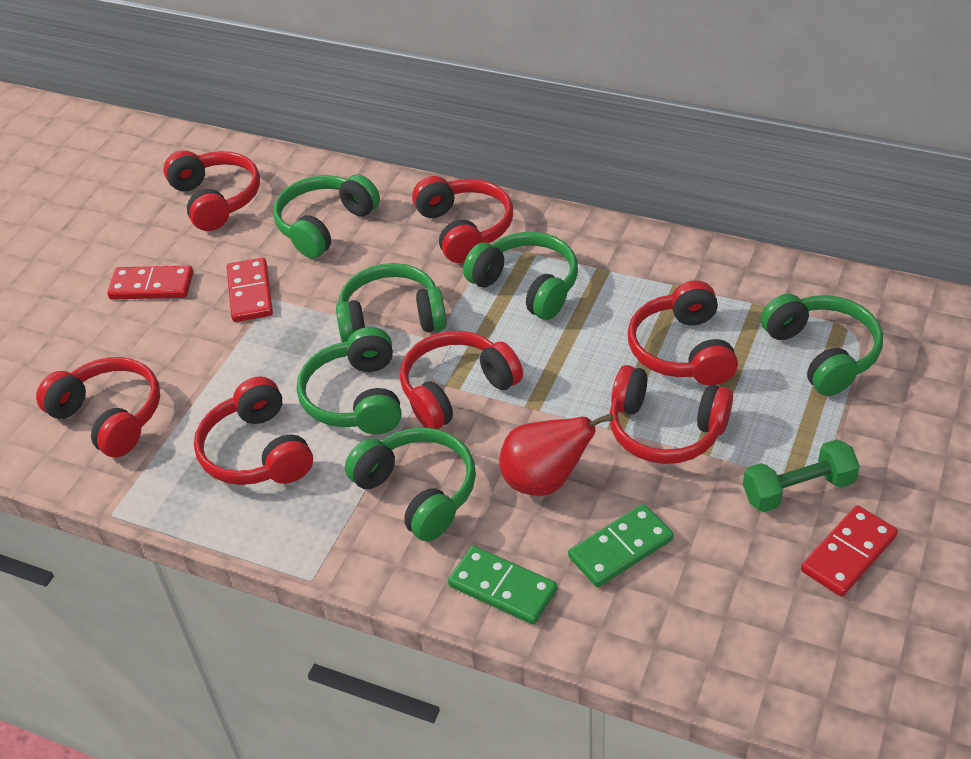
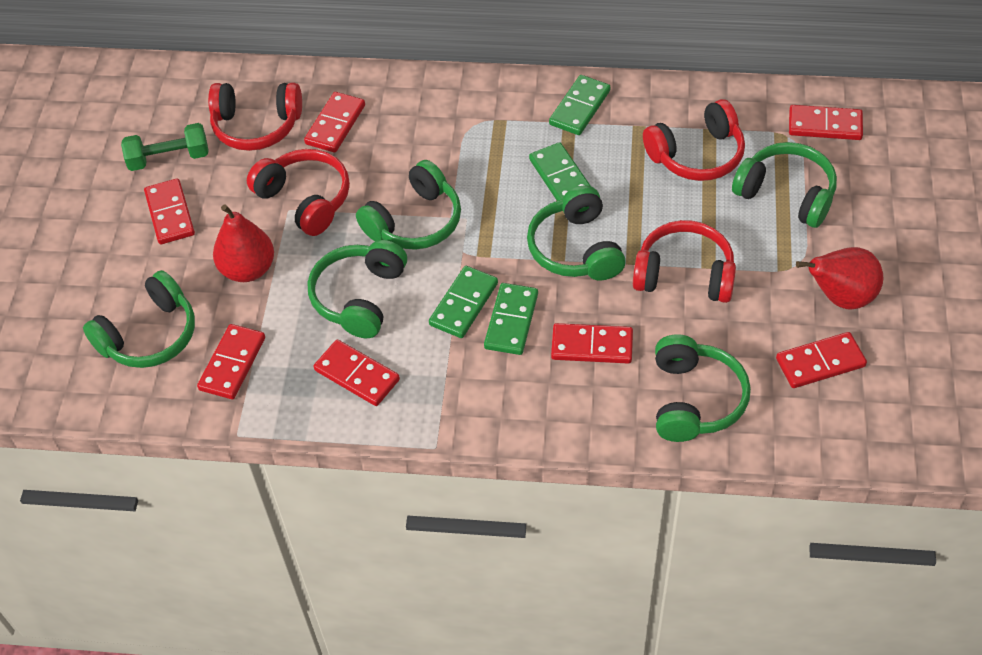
green domino: 2 -> 4
red domino: 3 -> 7
red headphones: 7 -> 4
red pear: 1 -> 2

